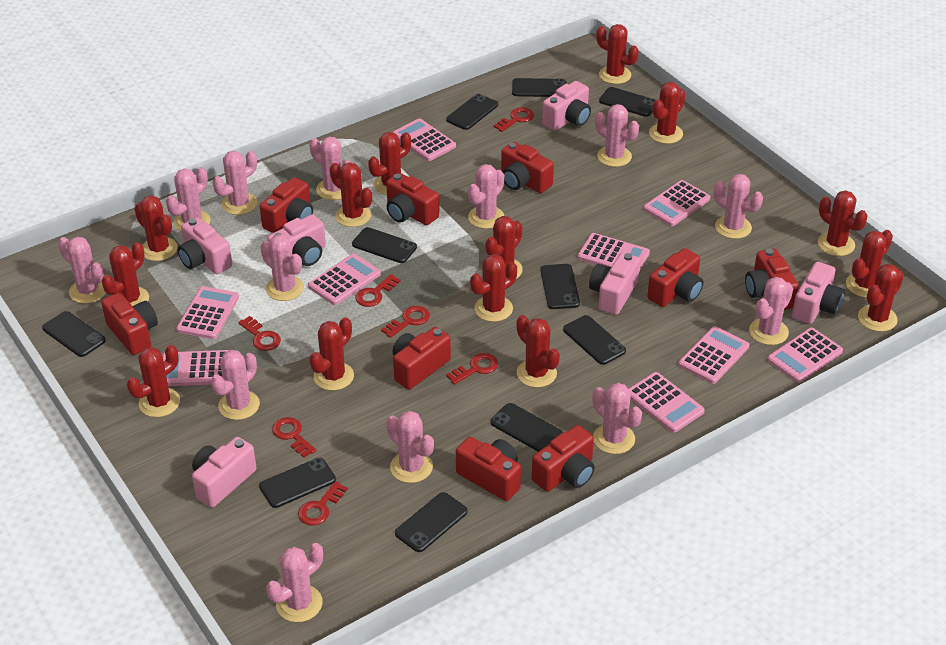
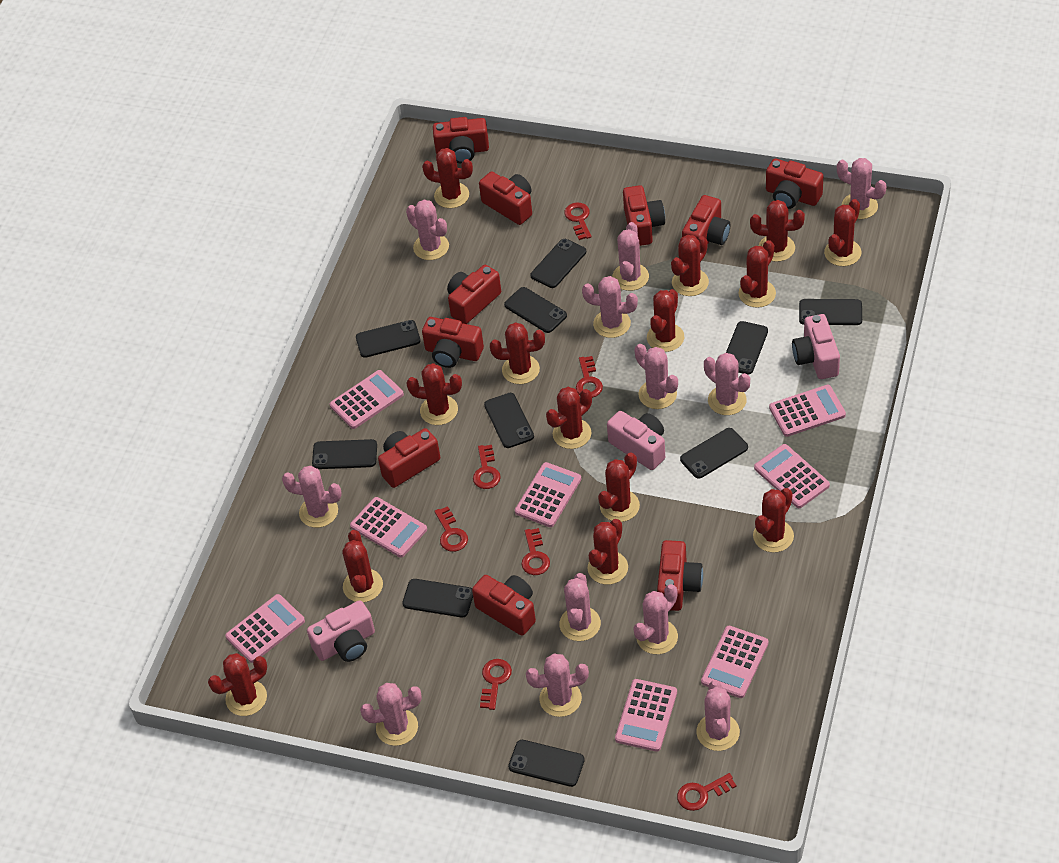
pink cactus: 13 -> 12
pink calculator: 9 -> 8
pink camera: 6 -> 3
red camera: 9 -> 10

